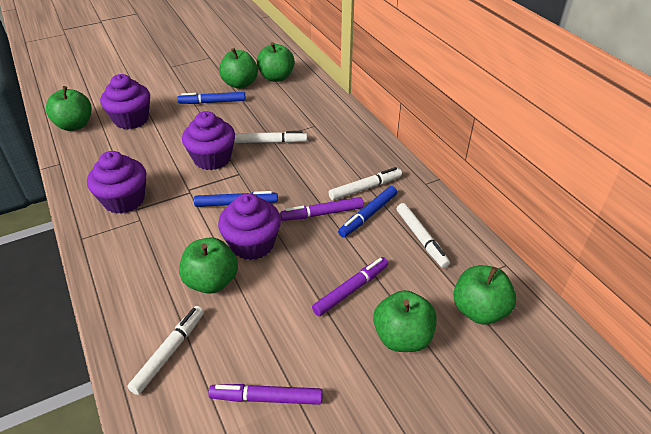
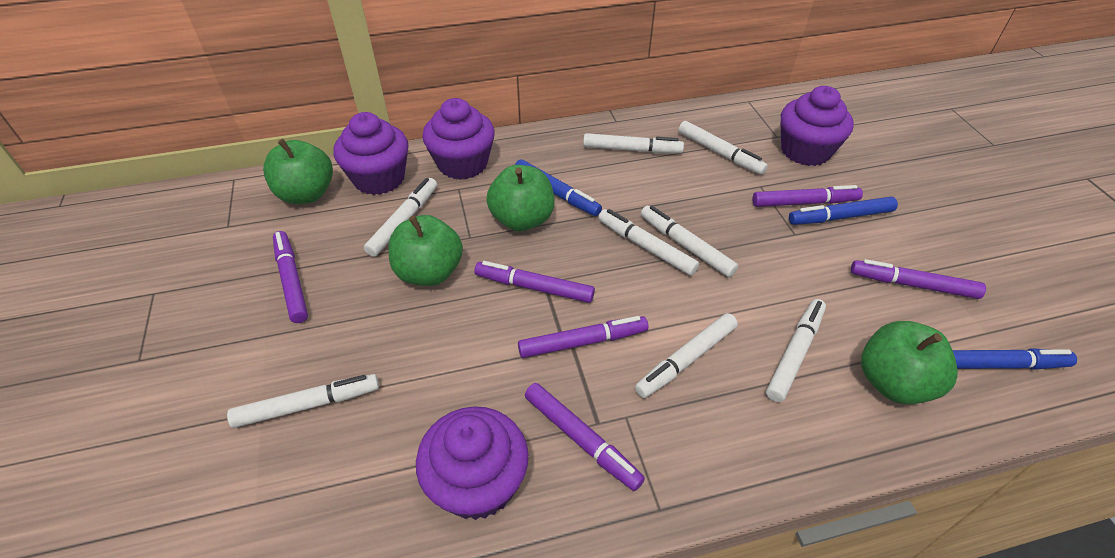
green apple: 6 -> 4
purple marker: 3 -> 6
white marker: 4 -> 8

